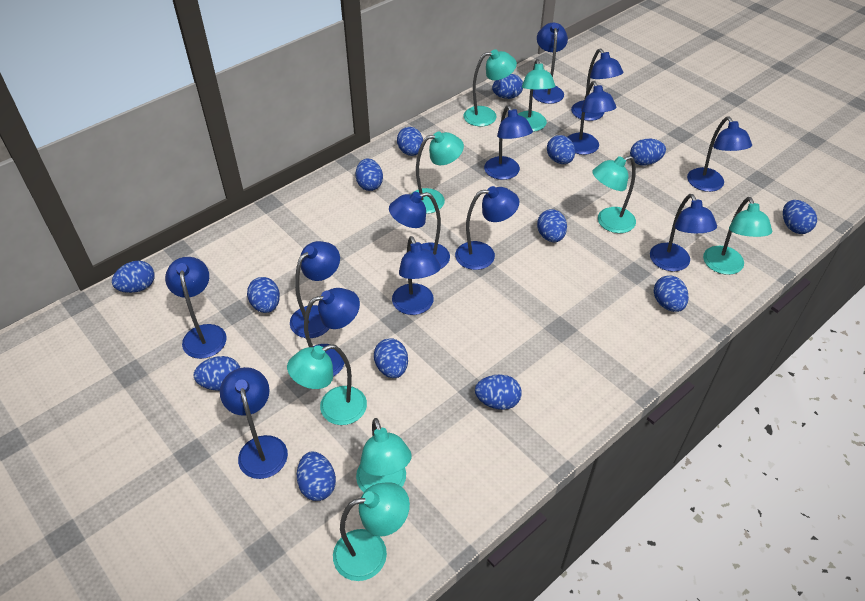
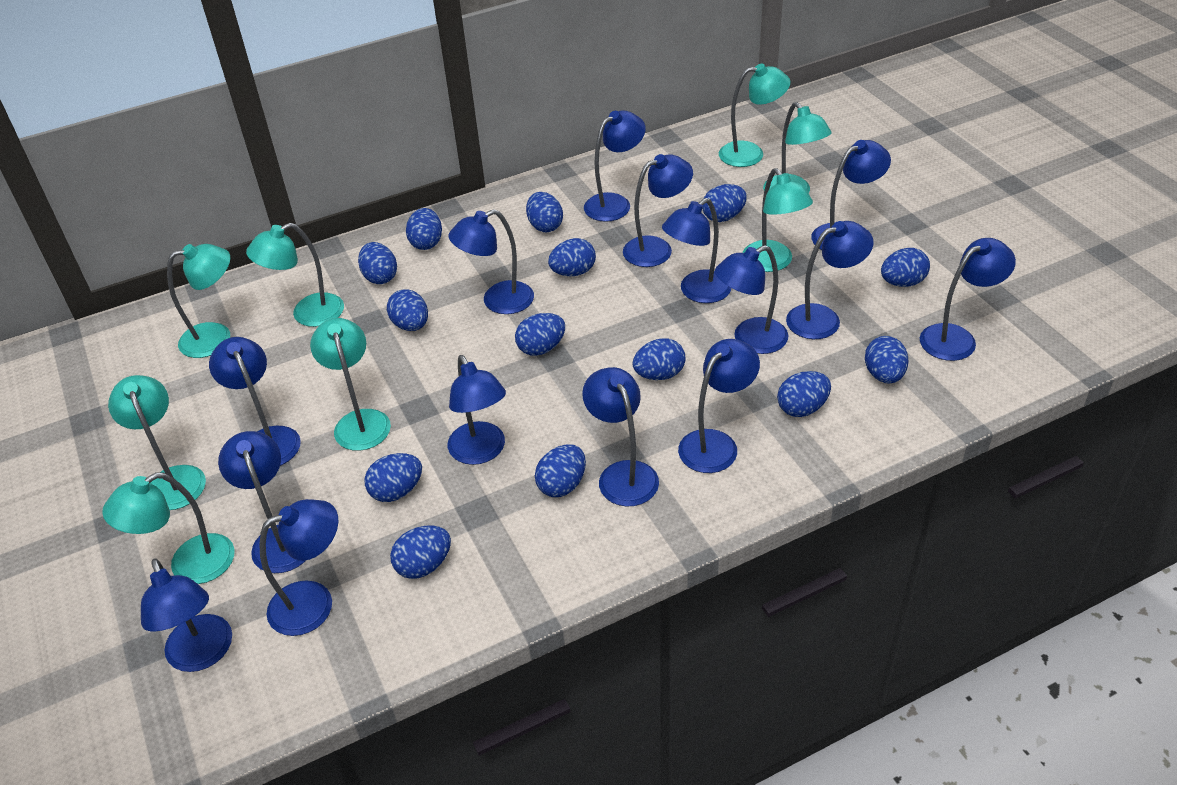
blue lamp: 13 -> 15

